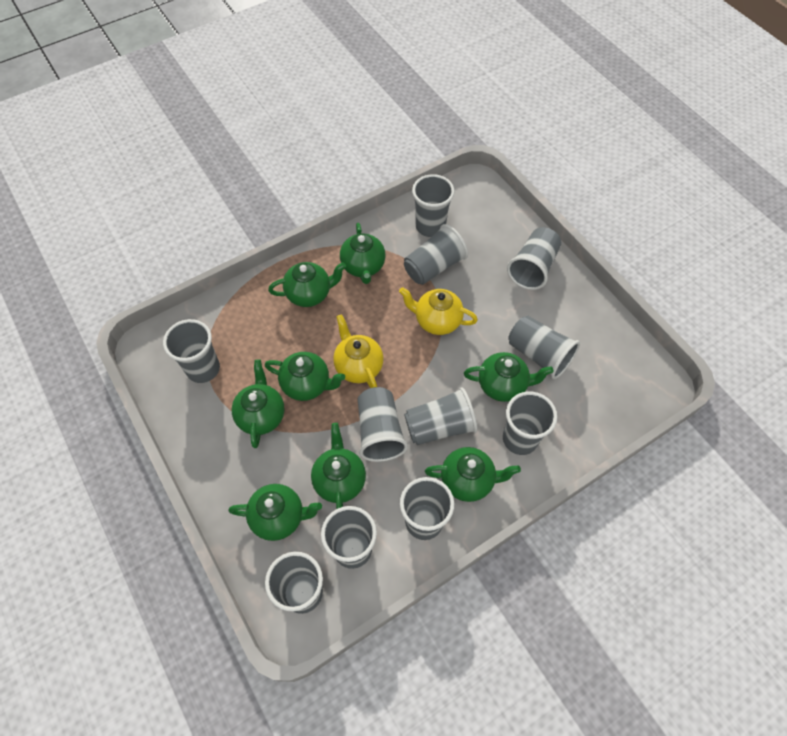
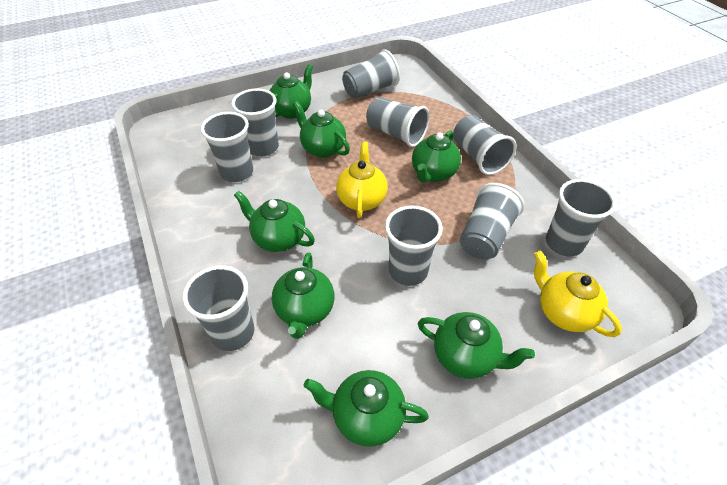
green teapot: 8 -> 7
grey cup: 11 -> 9

